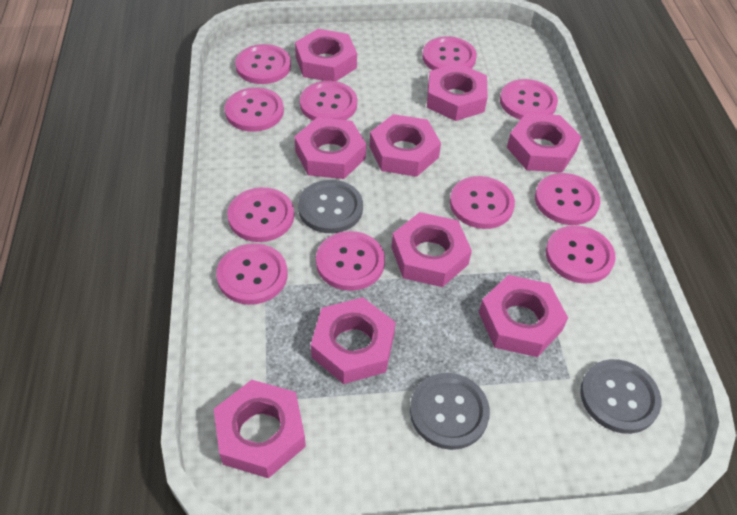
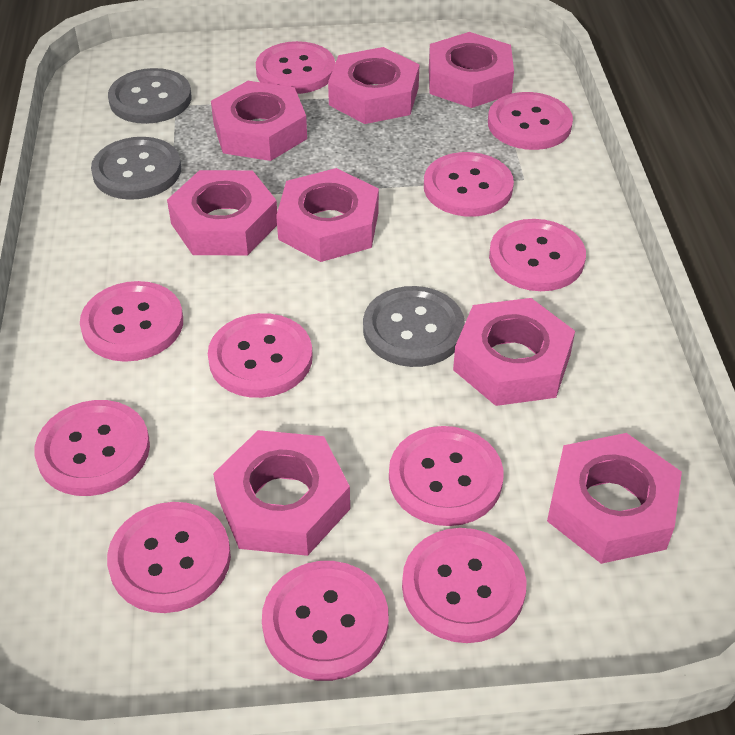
pink nut: 9 -> 8

